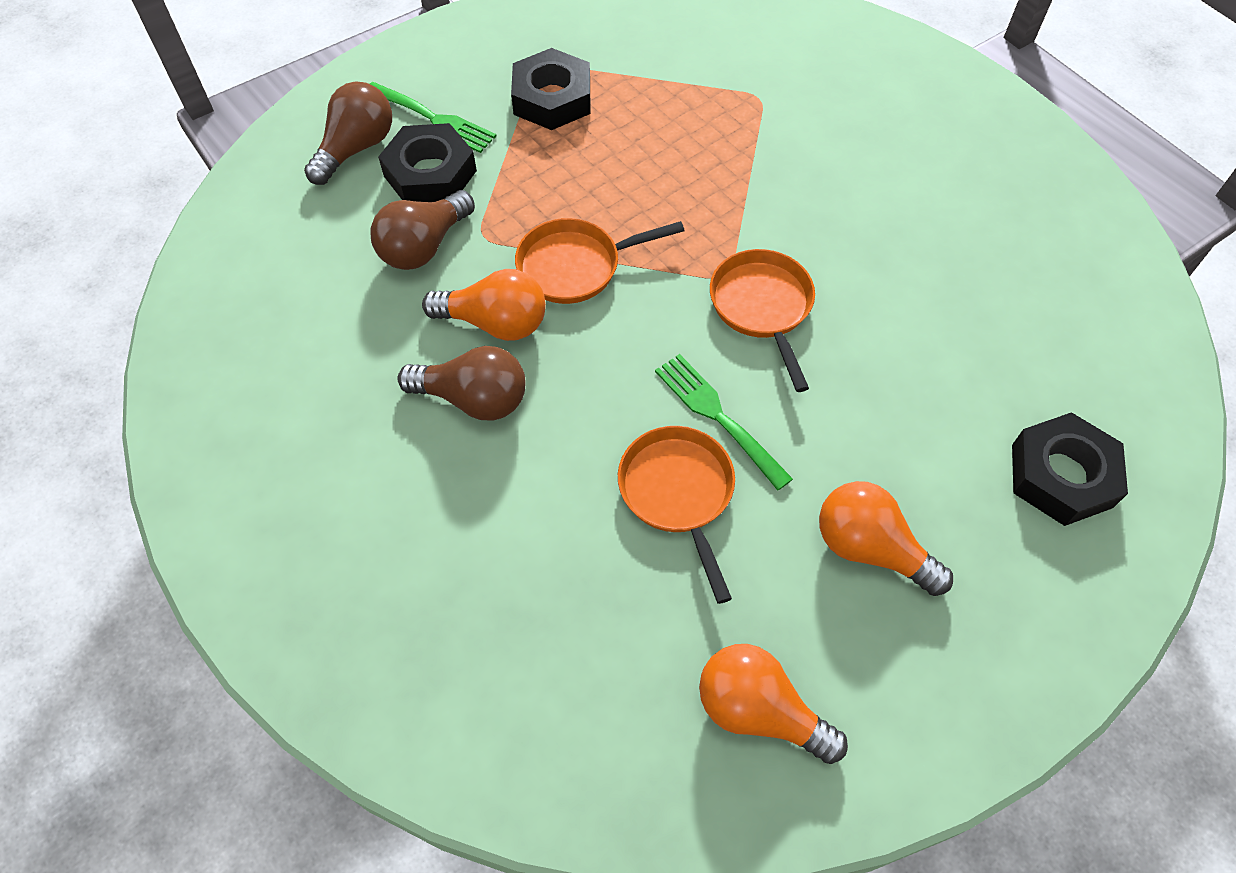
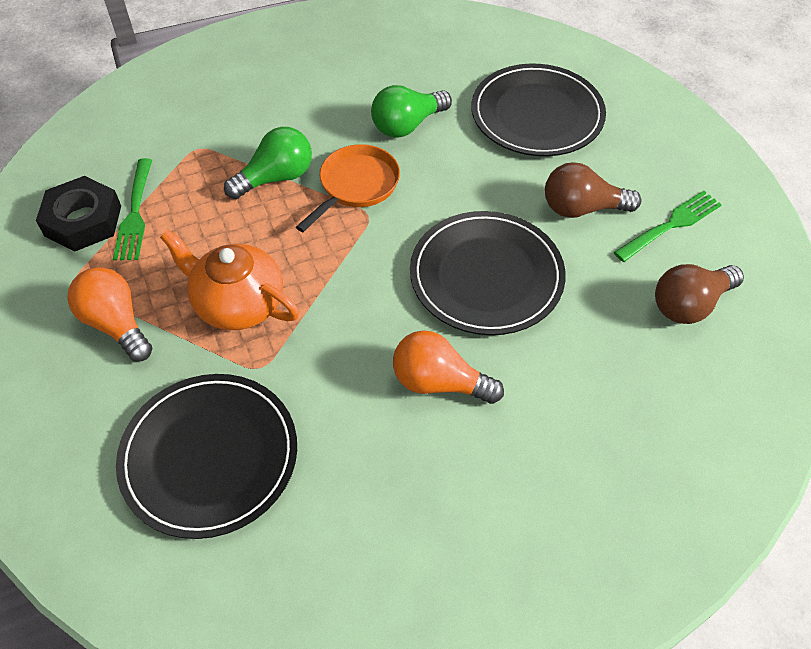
black nut: 3 -> 1
black plate: 0 -> 3
brown light bulb: 3 -> 2
green light bulb: 0 -> 2
orange light bulb: 3 -> 2
orange pan: 3 -> 1
orange teapot: 0 -> 1

